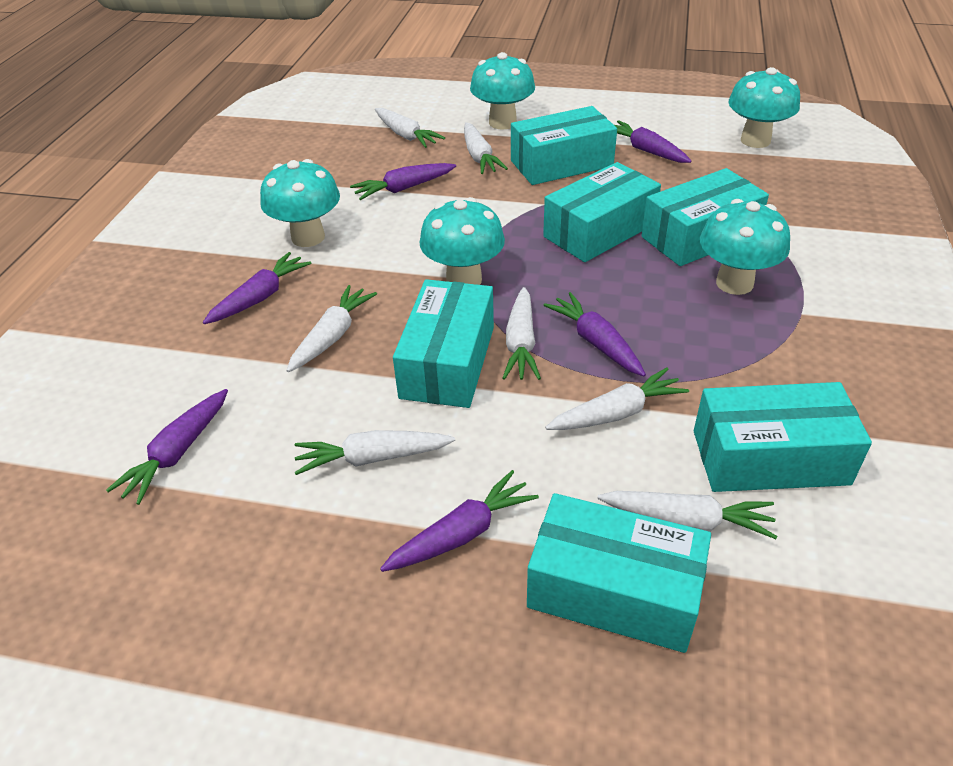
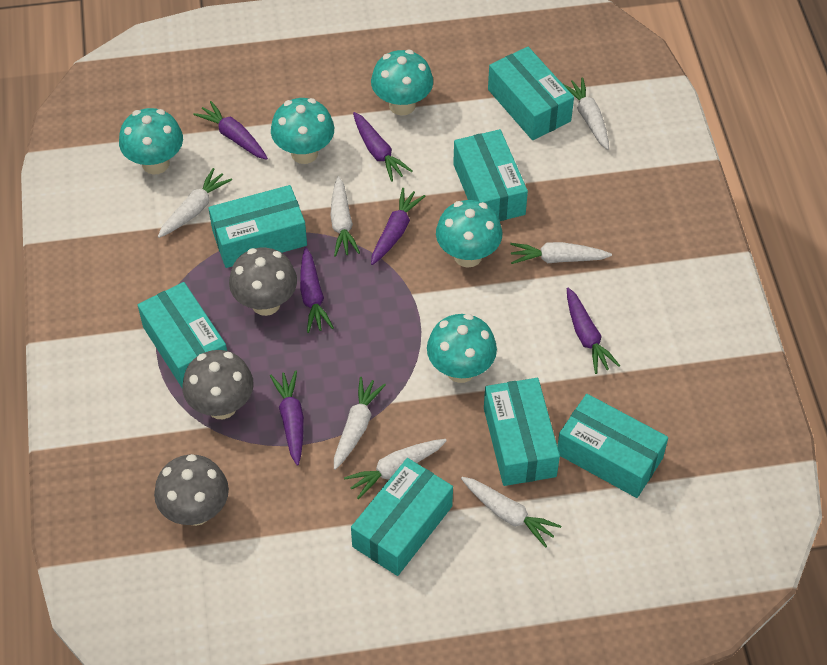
grey mushroom: 0 -> 3
turquoise box: 6 -> 7

